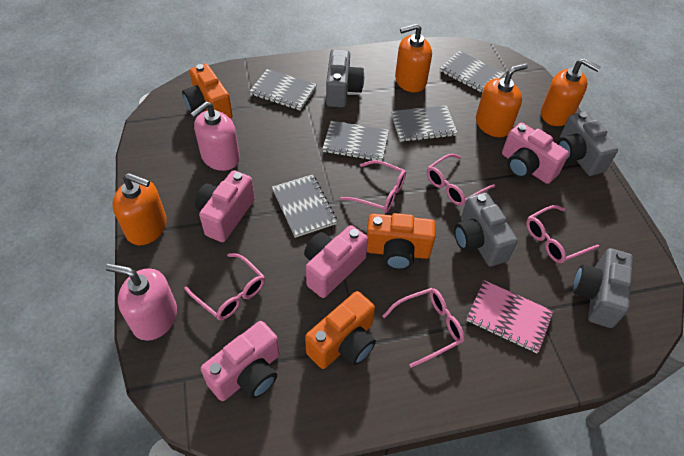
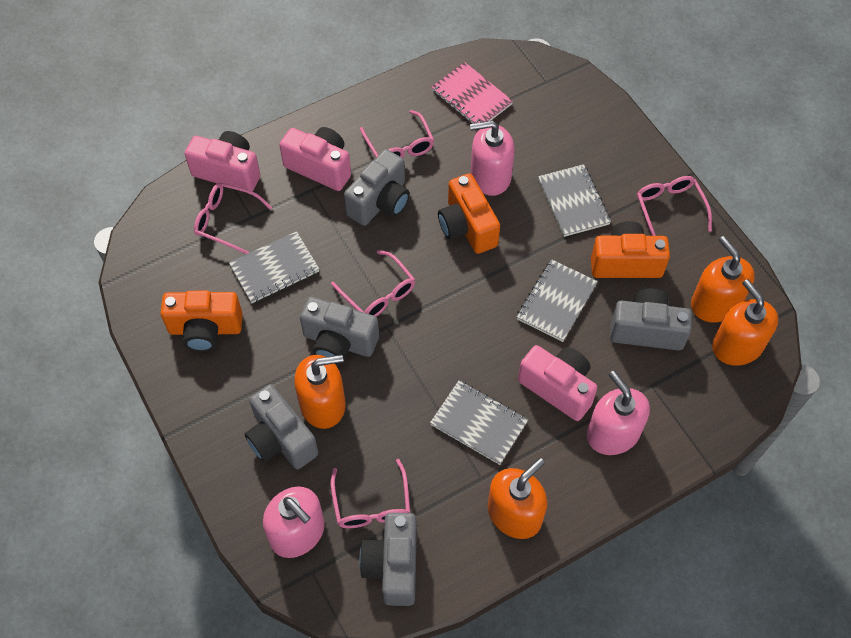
grey camera: 4 -> 5
grey notebook: 5 -> 4
pink camera: 4 -> 3
pink soap dispenser: 2 -> 3

